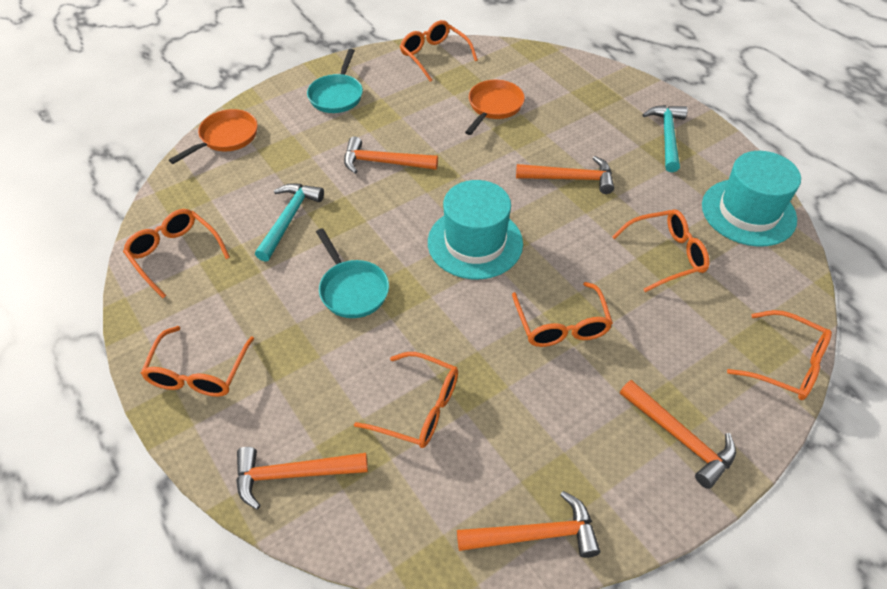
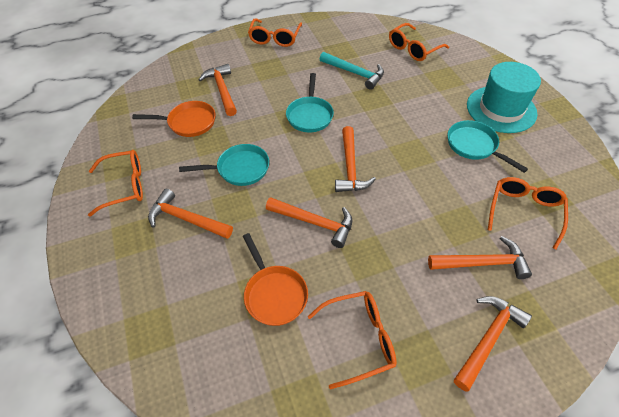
orange glasses: 7 -> 5
orange hammer: 5 -> 6
turquoise hammer: 2 -> 1
turquoise hat: 2 -> 1
turquoise pan: 2 -> 3

